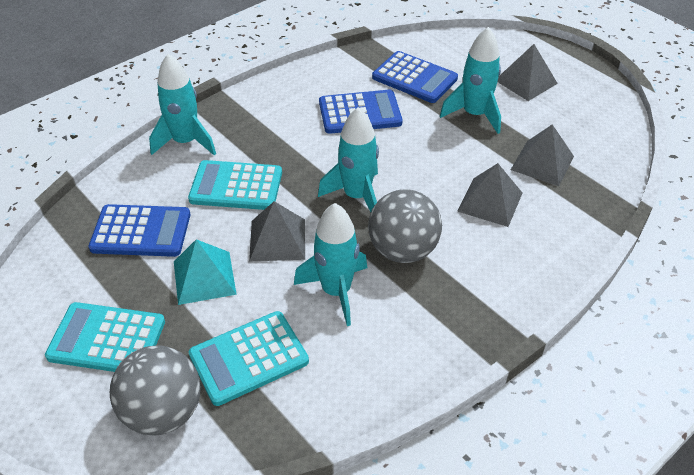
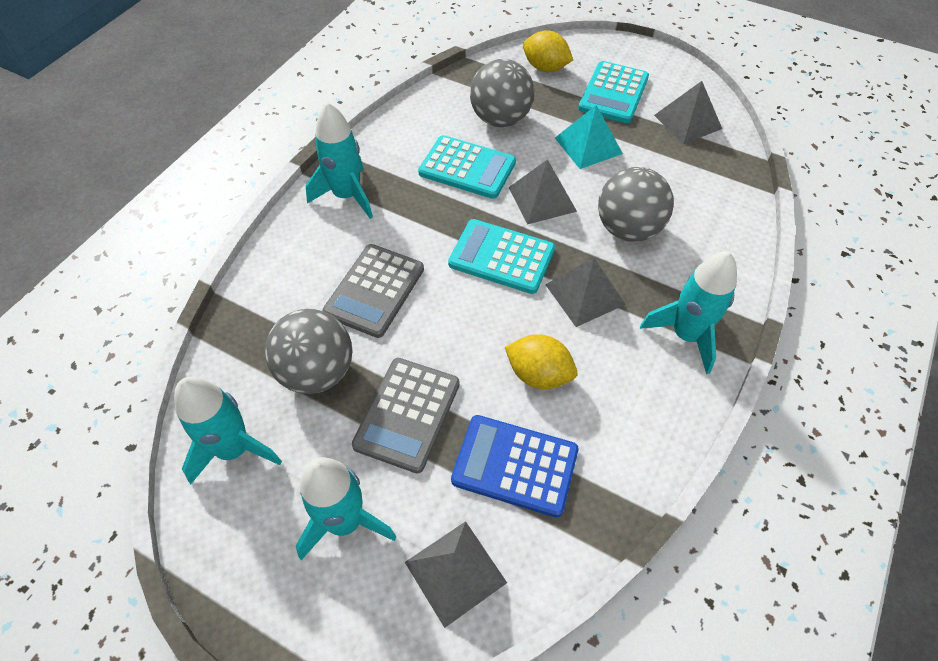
blue calculator: 3 -> 1
grey ball: 2 -> 3
grey calculator: 0 -> 2
yellow lemon: 0 -> 2

